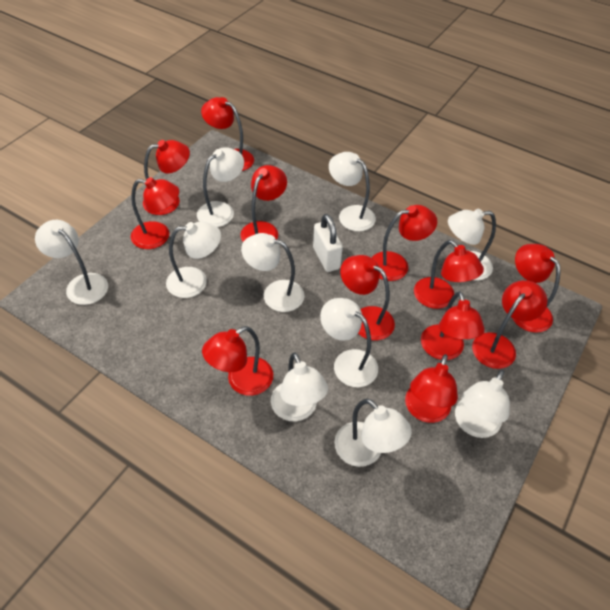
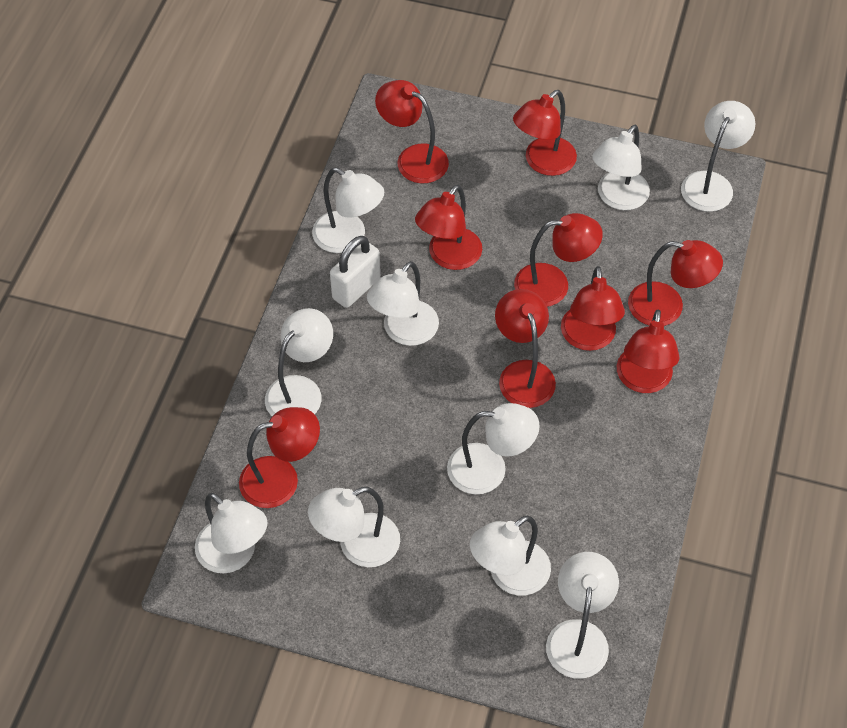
red lamp: 12 -> 9

